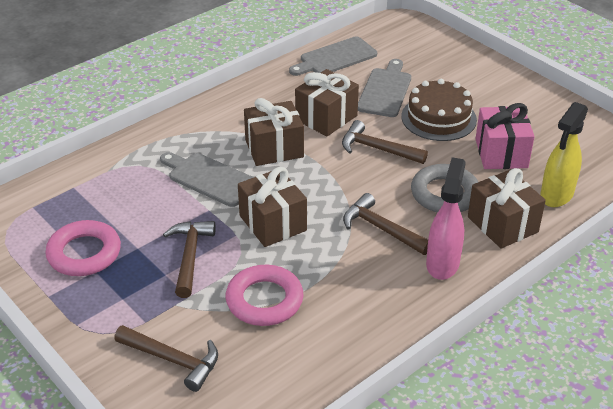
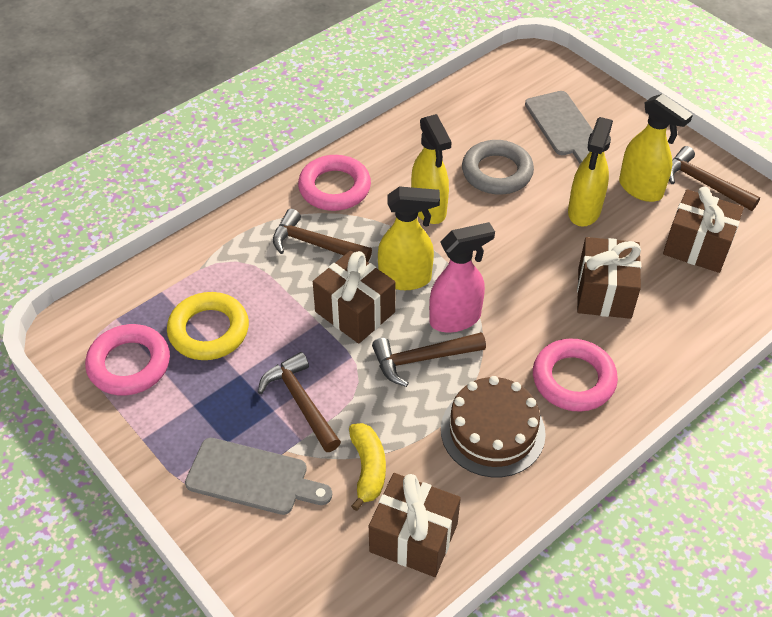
grey cutting board: 3 -> 2
pink gift: 1 -> 0
pink ring: 2 -> 3
yellow banana: 0 -> 1
yellow ring: 0 -> 1
yellow spray bottle: 1 -> 4

